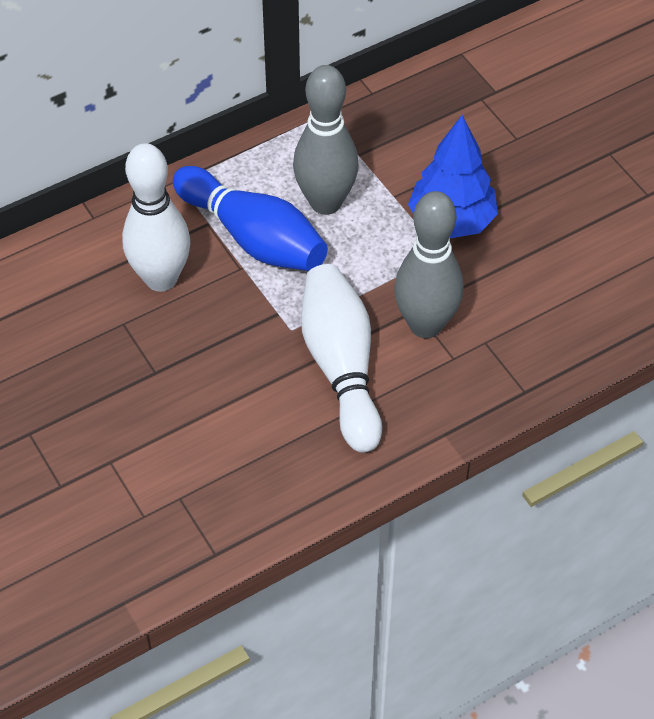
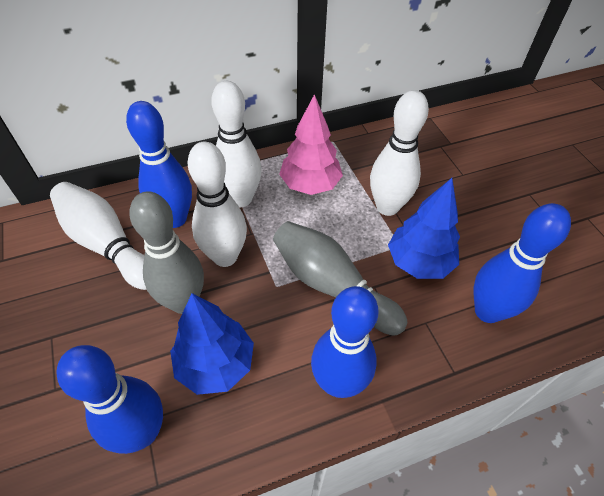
blue bowling pin: 1 -> 4
blue tree: 1 -> 2
pink tree: 0 -> 1
white bowling pin: 2 -> 4

